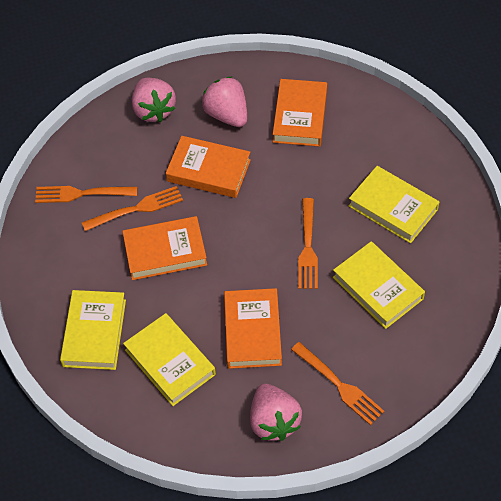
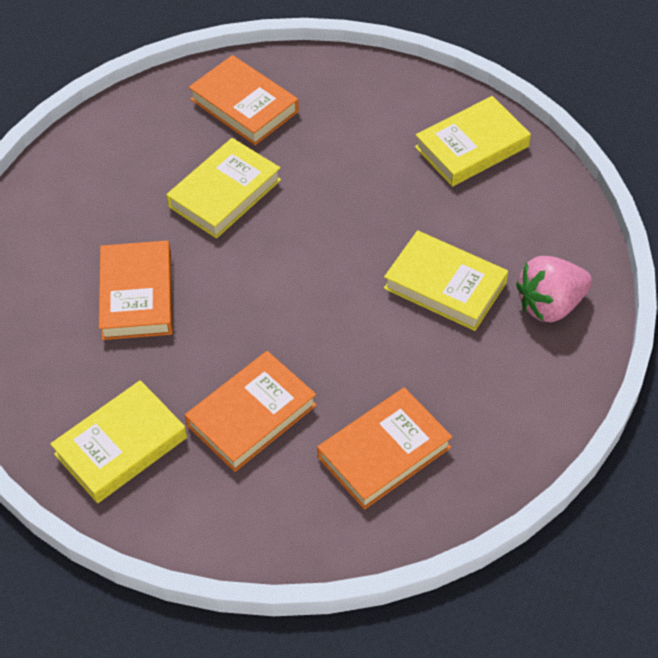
orange fork: 4 -> 0
pink strawberry: 3 -> 1

